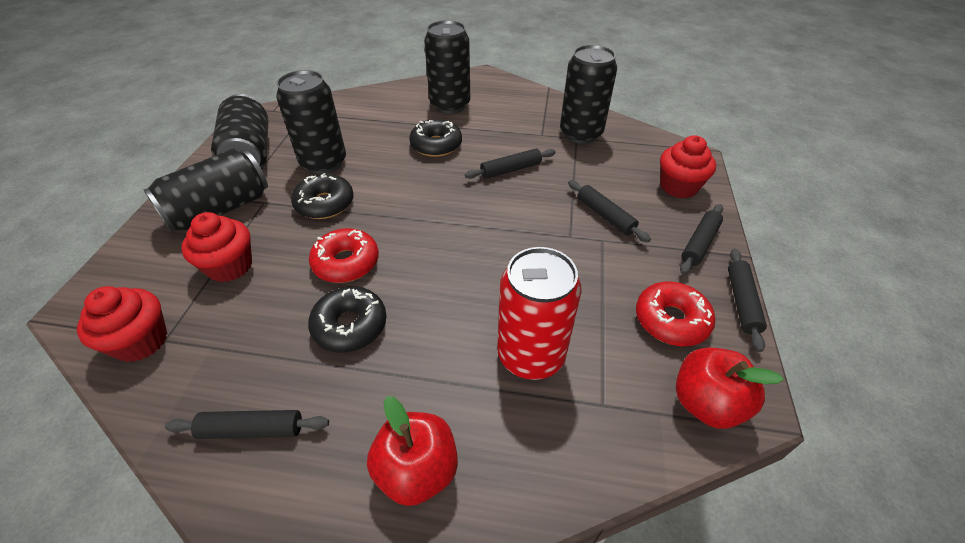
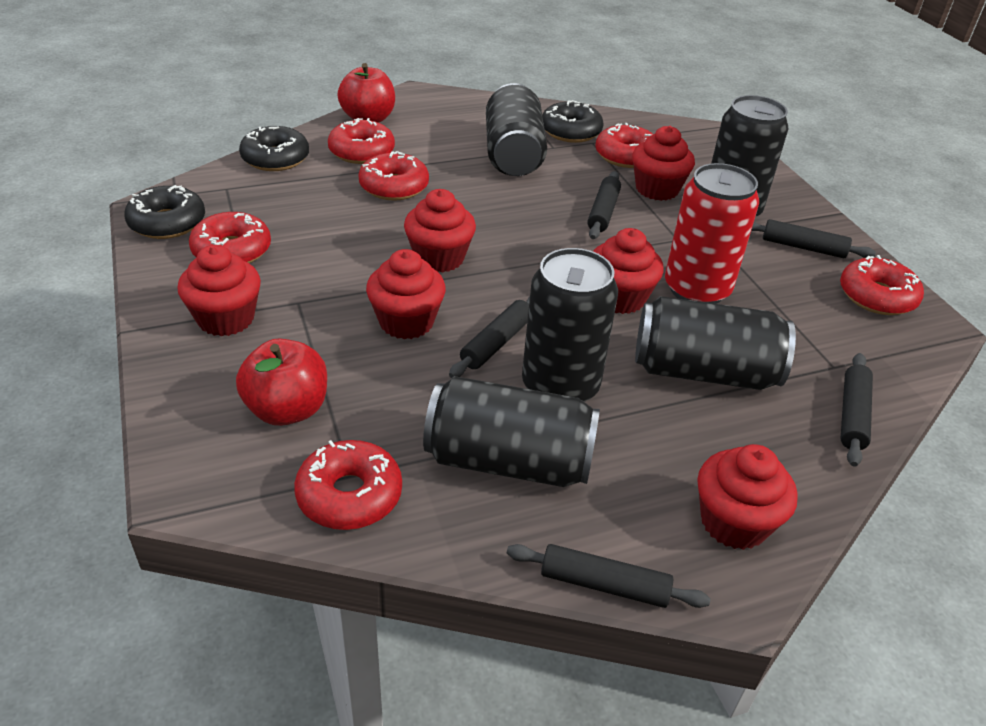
red cupcake: 3 -> 6
red donut: 2 -> 6

